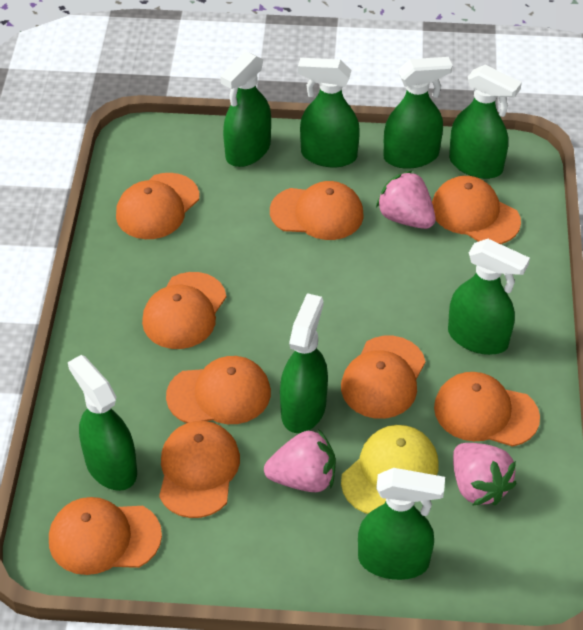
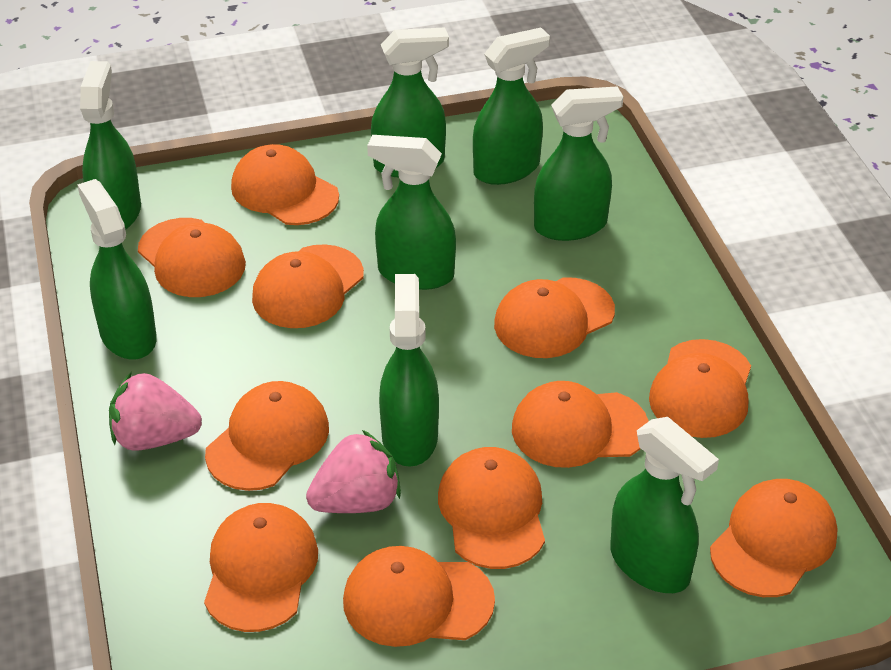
orange cap: 9 -> 11
pink strawberry: 3 -> 2
yellow cap: 1 -> 0

